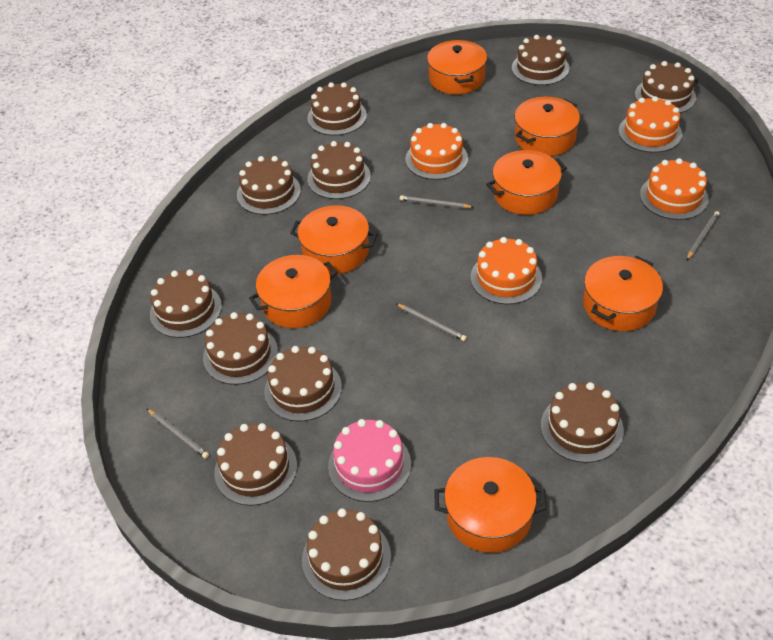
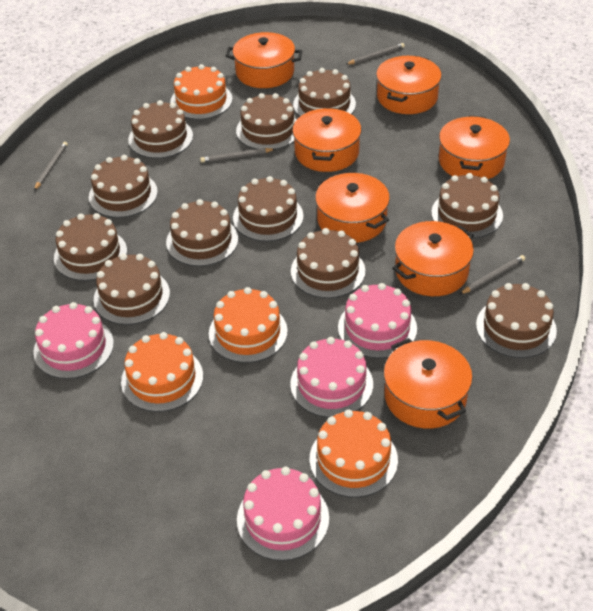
pink cake: 1 -> 4

